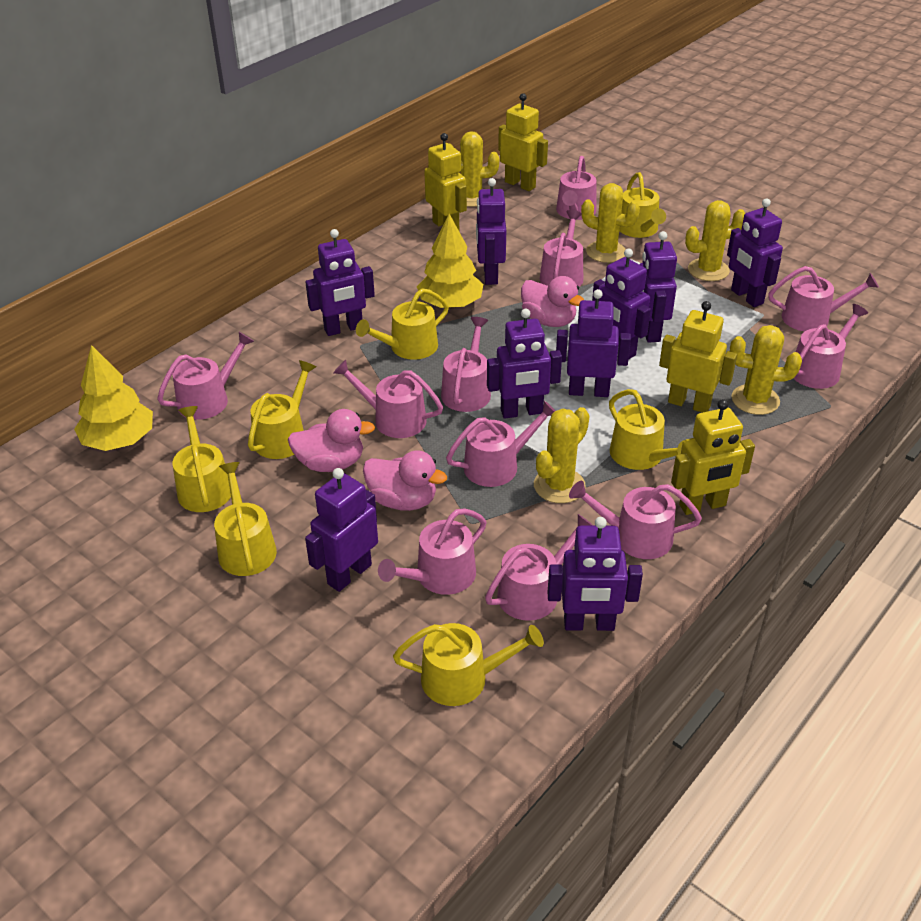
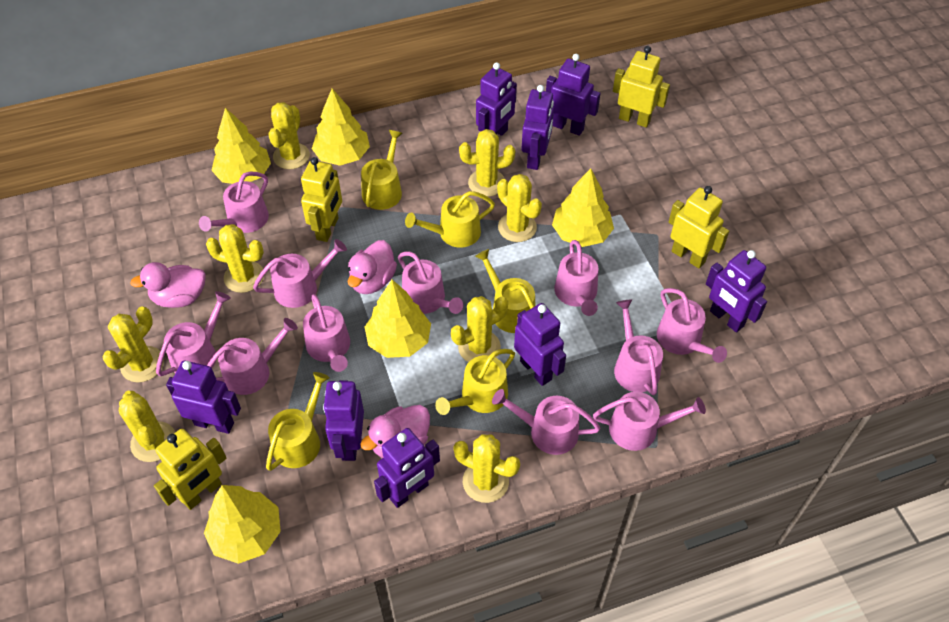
purple robot: 9 -> 8
yellow cactus: 5 -> 8
yellow tree: 2 -> 5
yellow watering can: 7 -> 5

